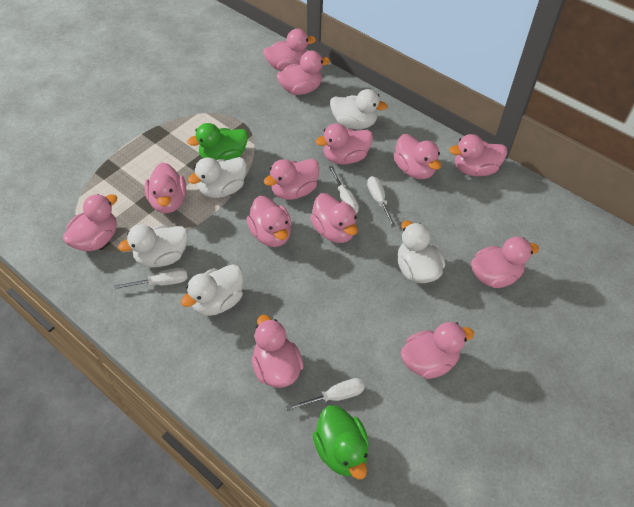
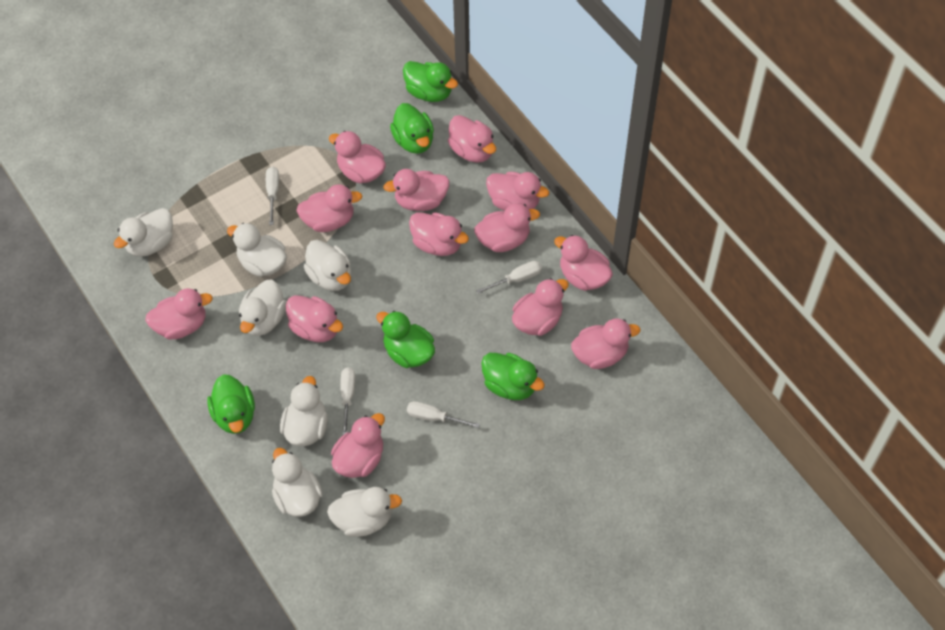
green duck: 2 -> 5
white duck: 5 -> 7

